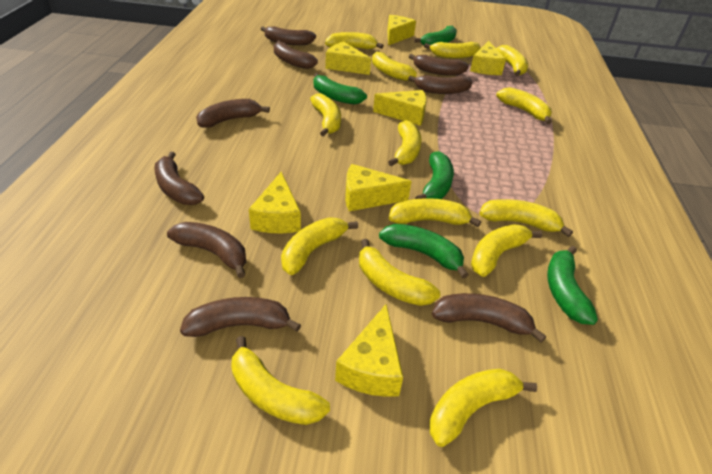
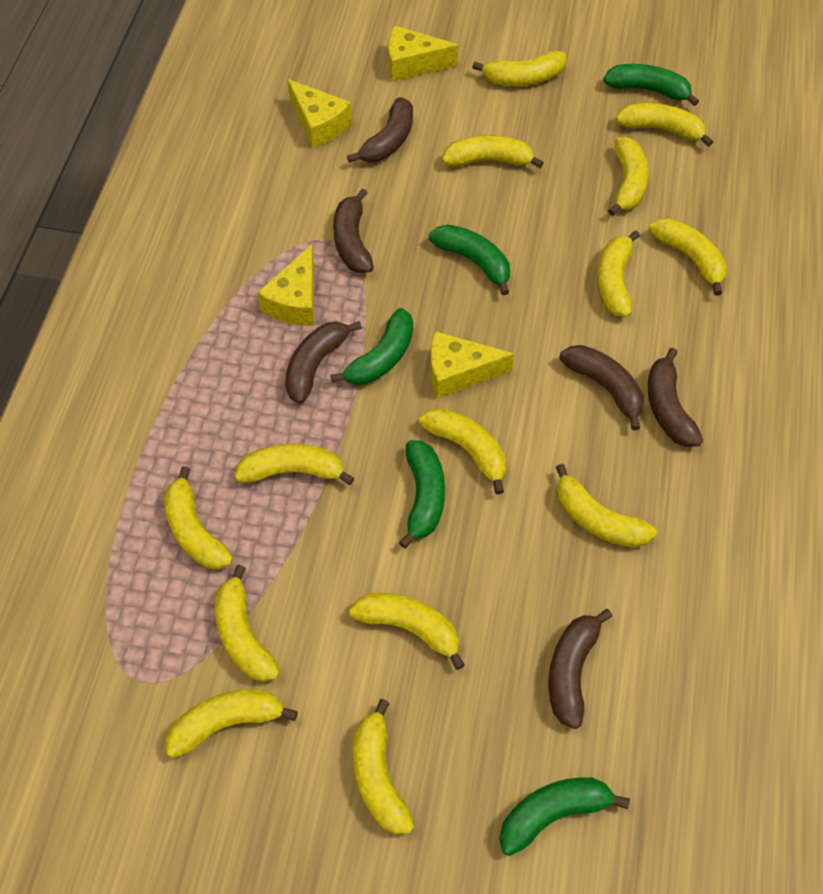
brown banana: 9 -> 6
yellow cheese: 7 -> 4

